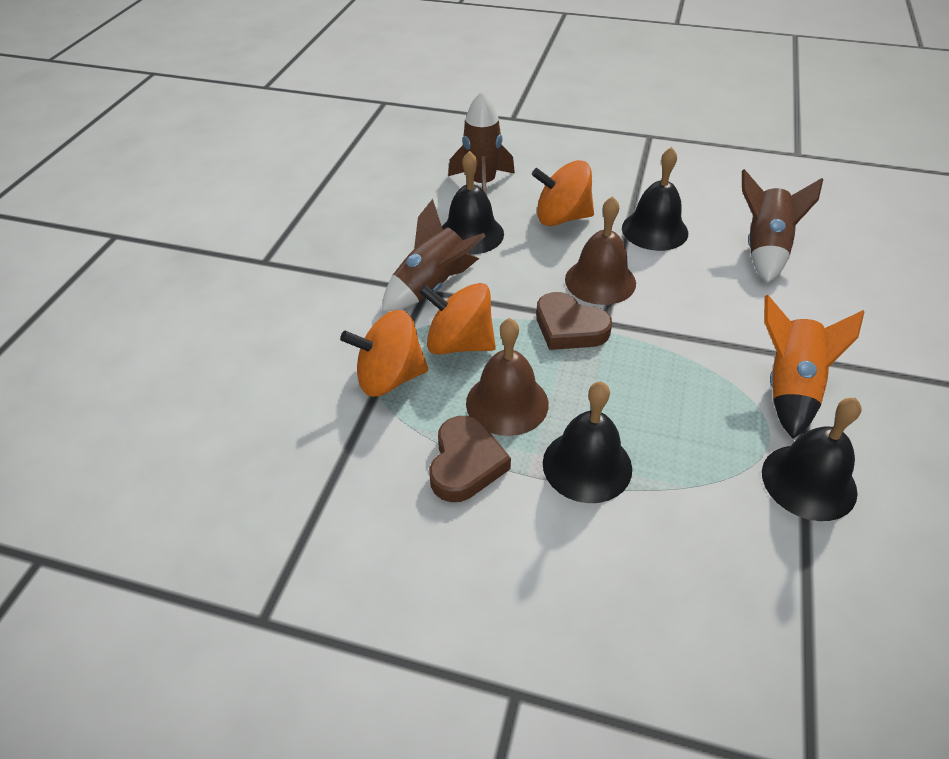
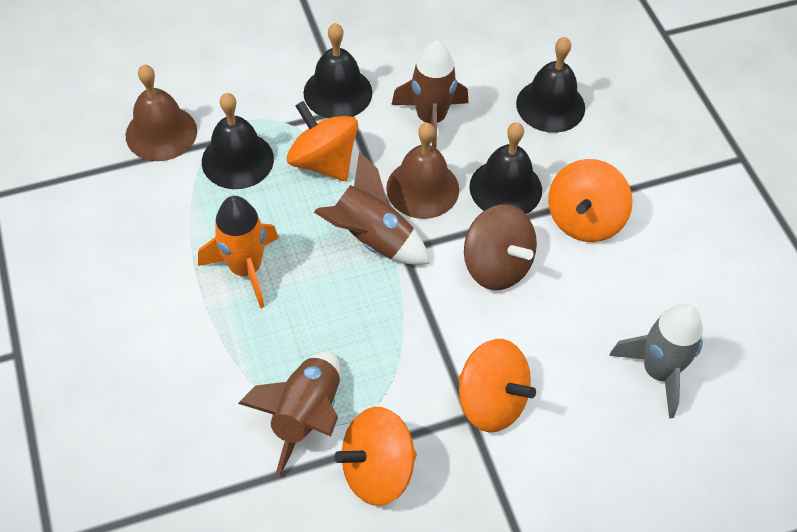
brown heart: 2 -> 0
brown spinning top: 0 -> 1
grey rocket: 0 -> 1
orange spinning top: 3 -> 4

